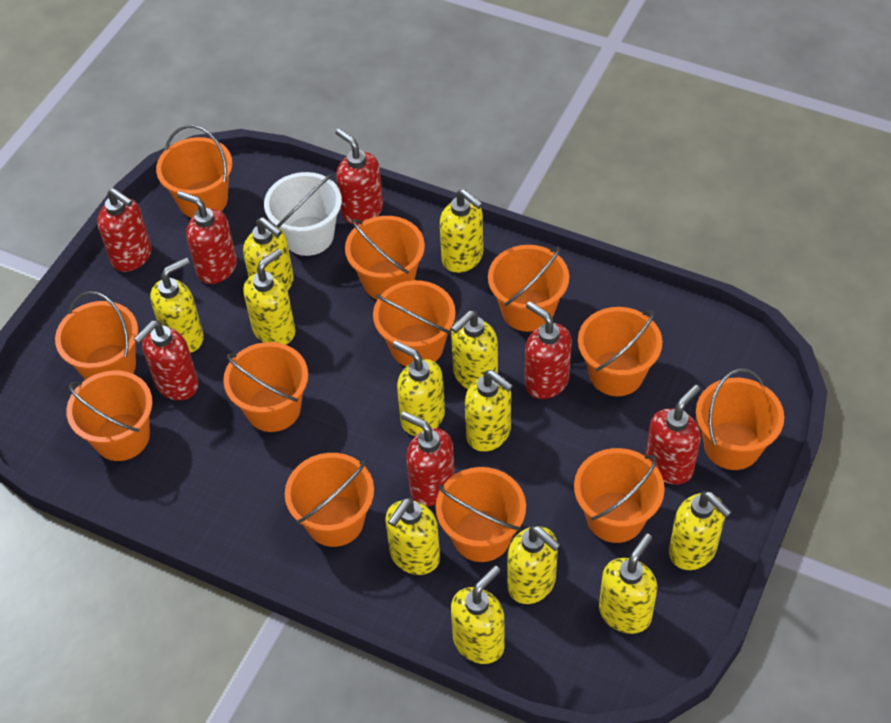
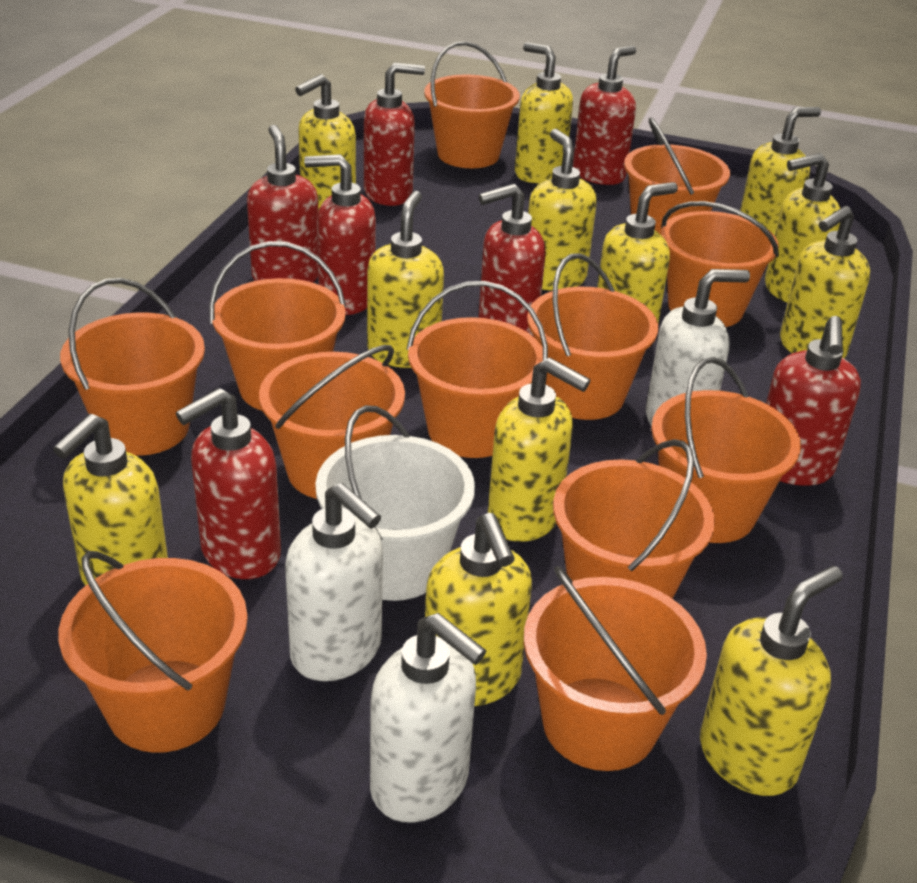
white soap dispenser: 0 -> 3

